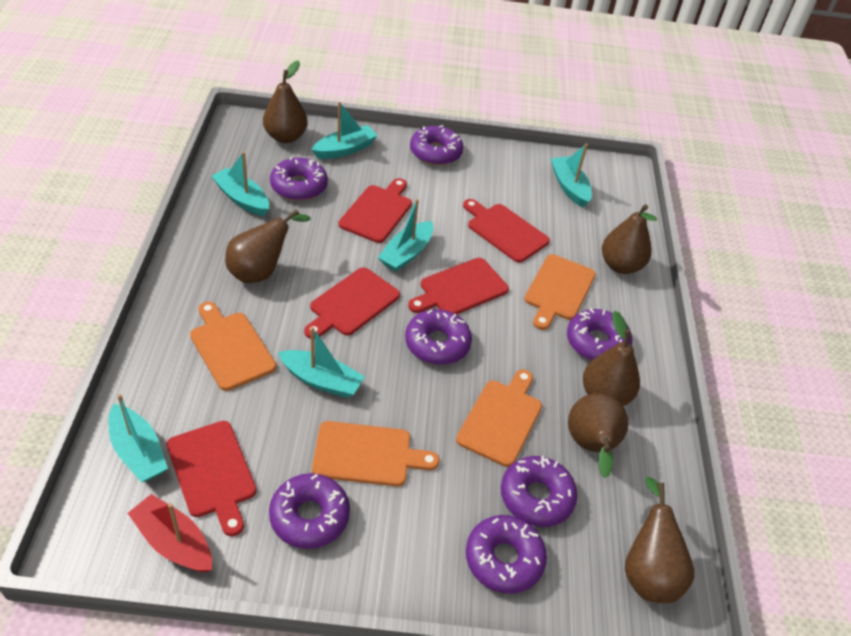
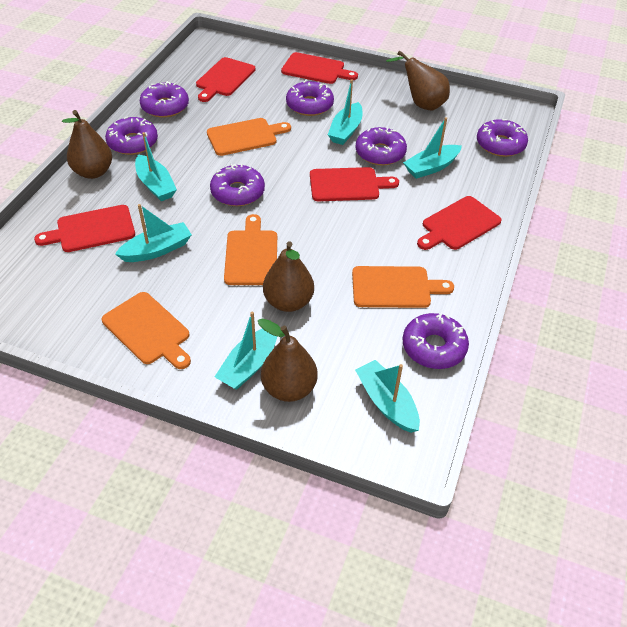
brown pear: 6 -> 4
red boat: 1 -> 0

